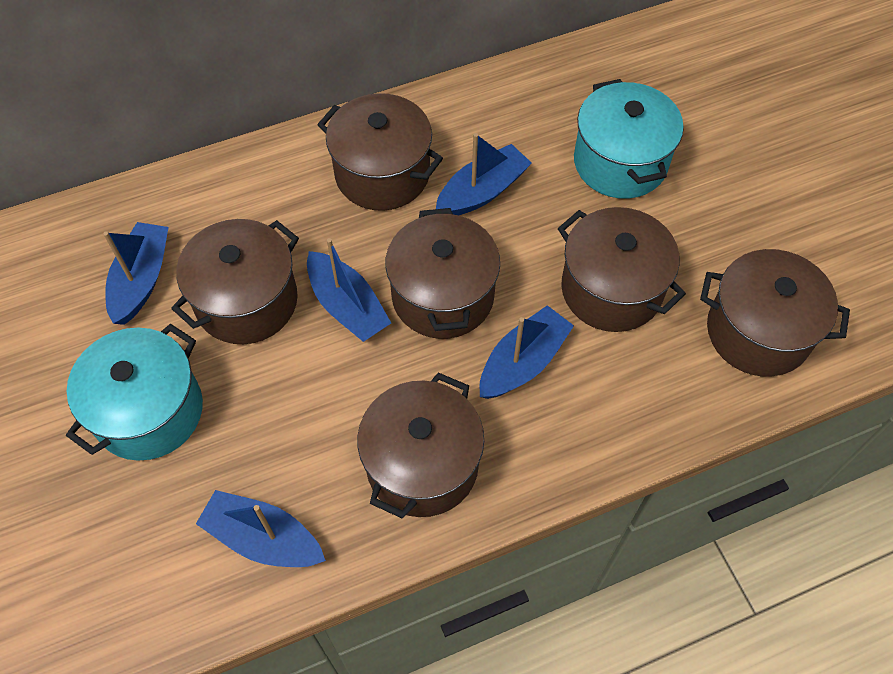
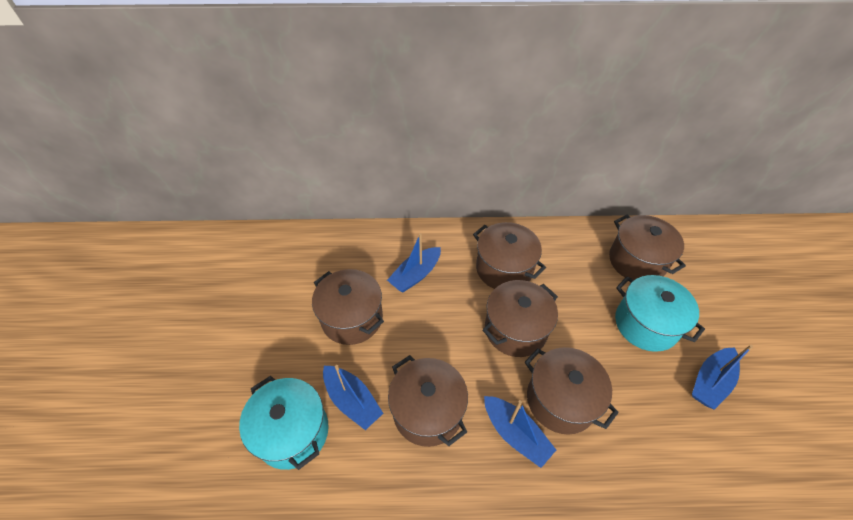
blue boat: 5 -> 4

